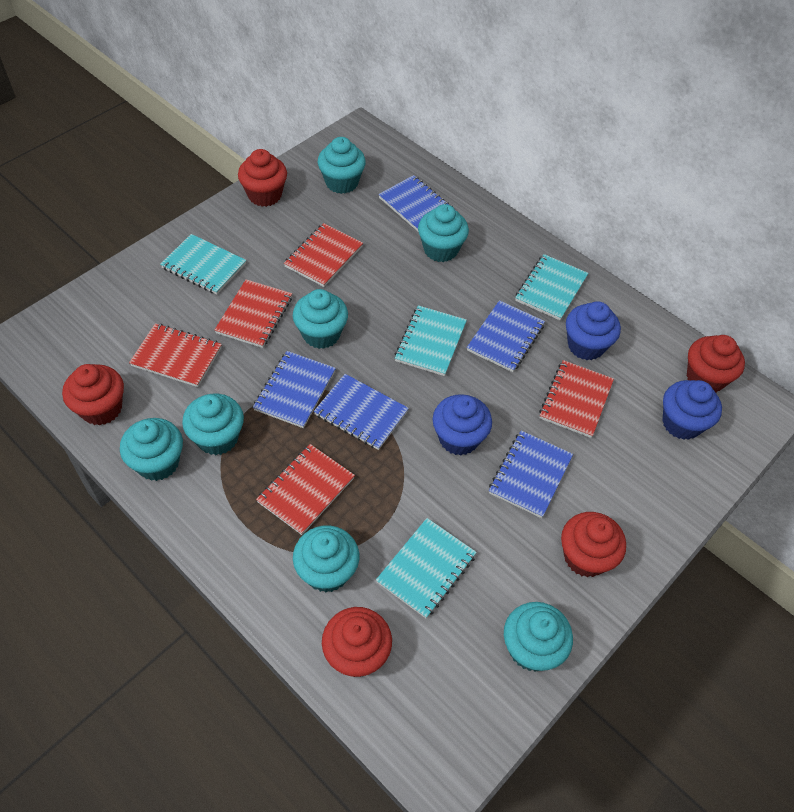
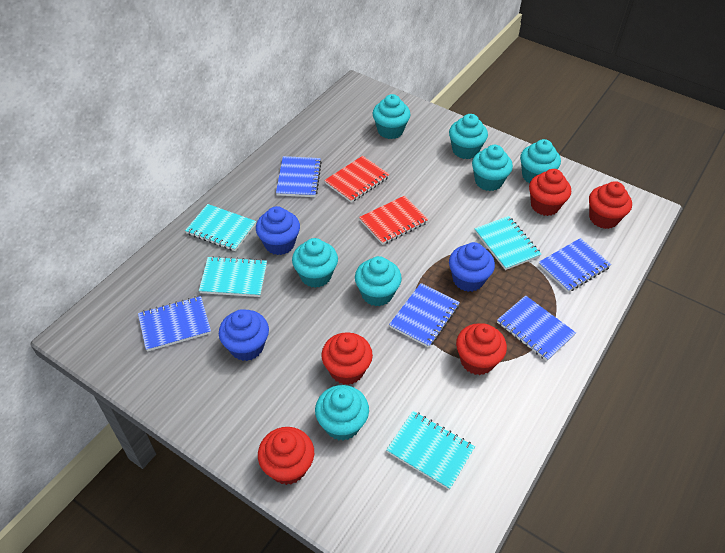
red notebook: 5 -> 2

